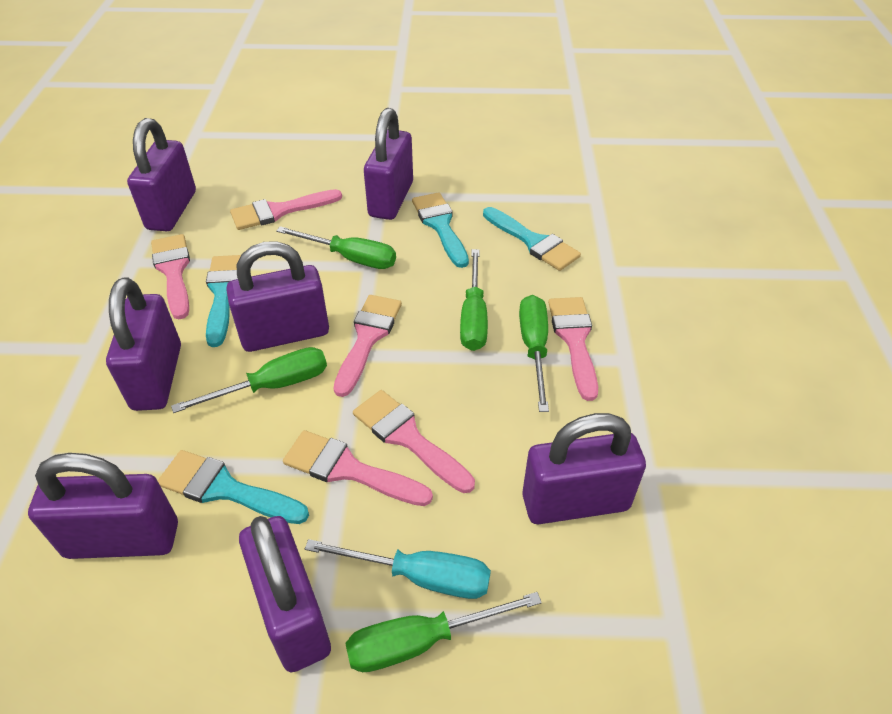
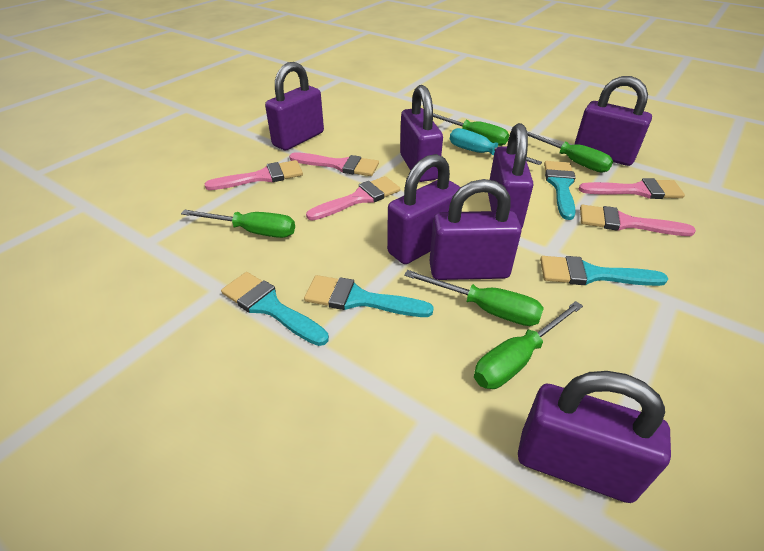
pink brush: 6 -> 5

